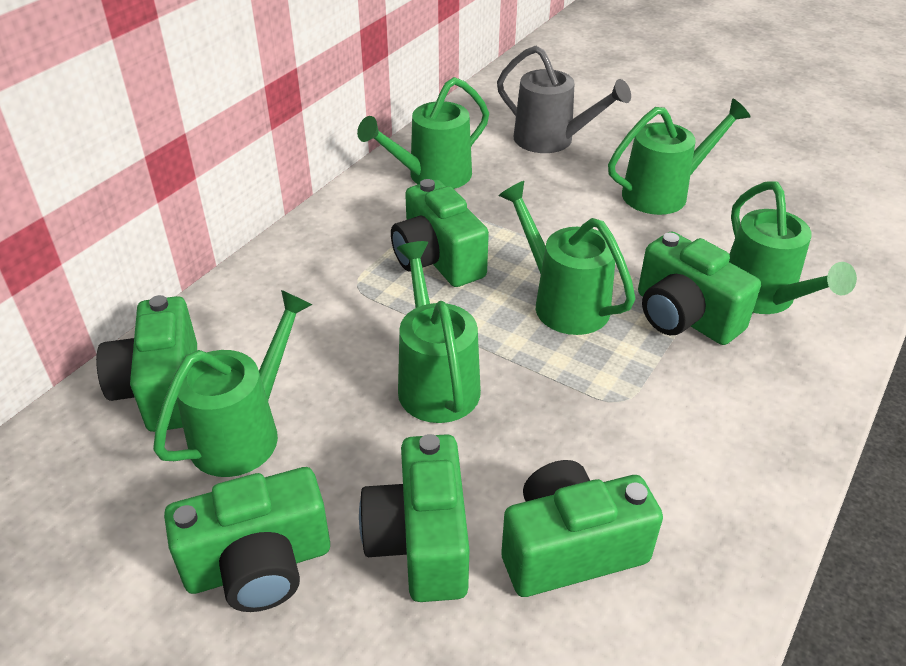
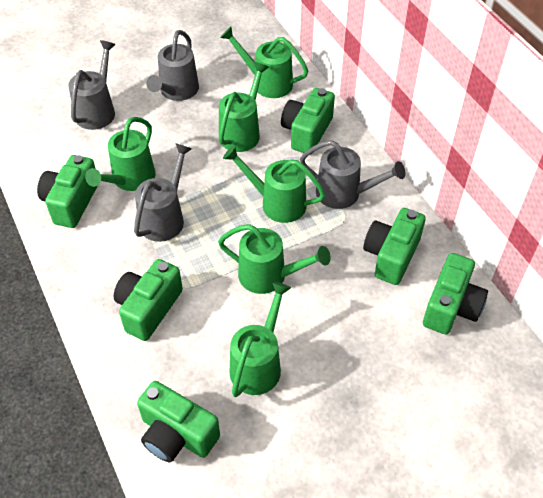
grey watering can: 1 -> 4

